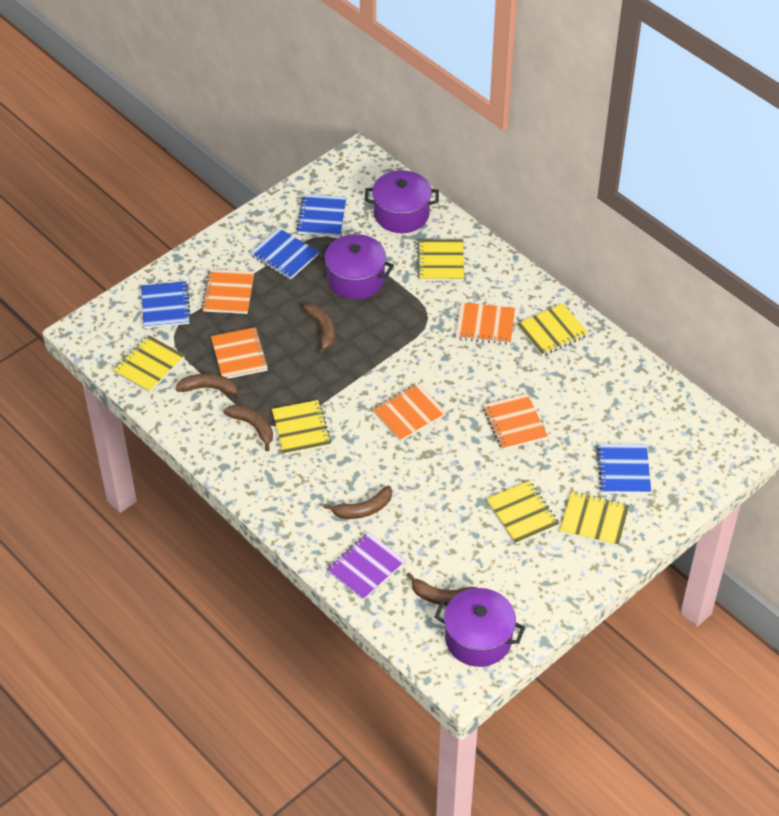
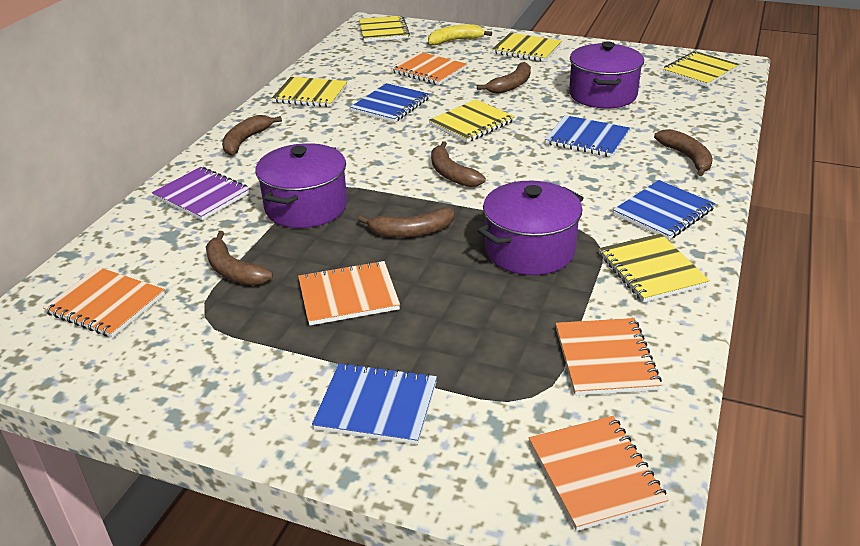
brown banana: 5 -> 6
yellow banana: 0 -> 1

